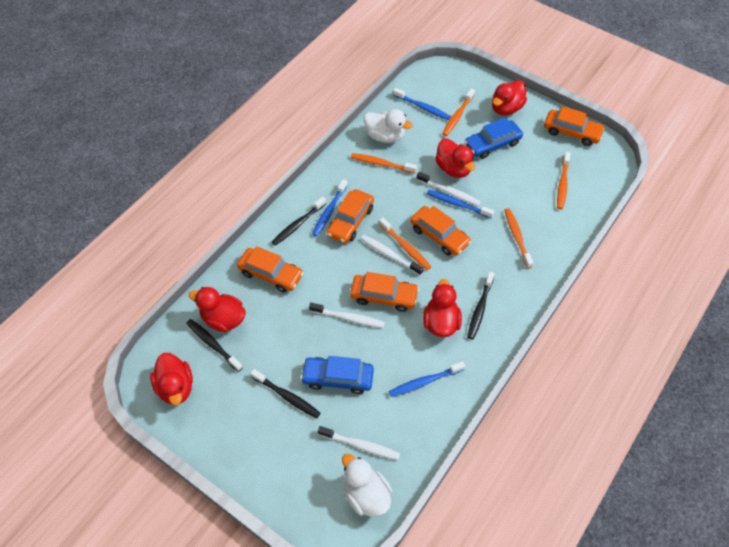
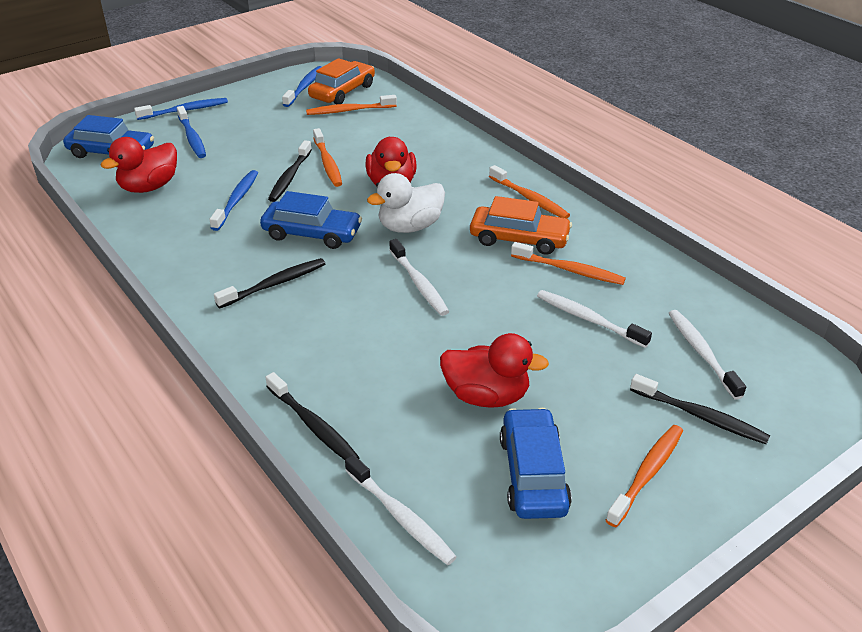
blue car: 2 -> 3
orange car: 5 -> 2
red duck: 5 -> 3
white duck: 2 -> 1

